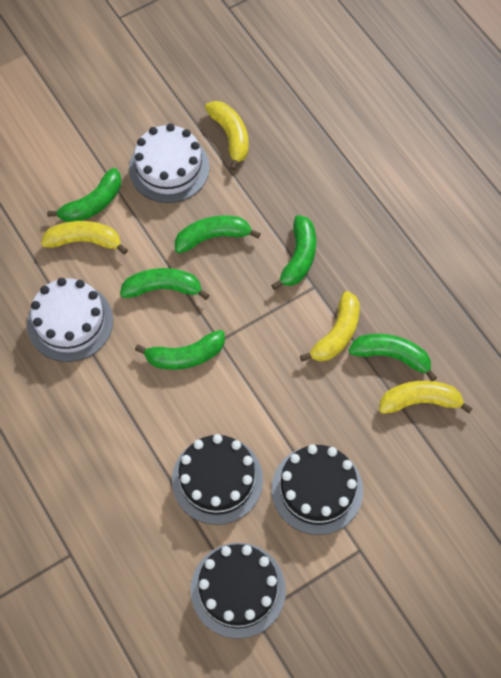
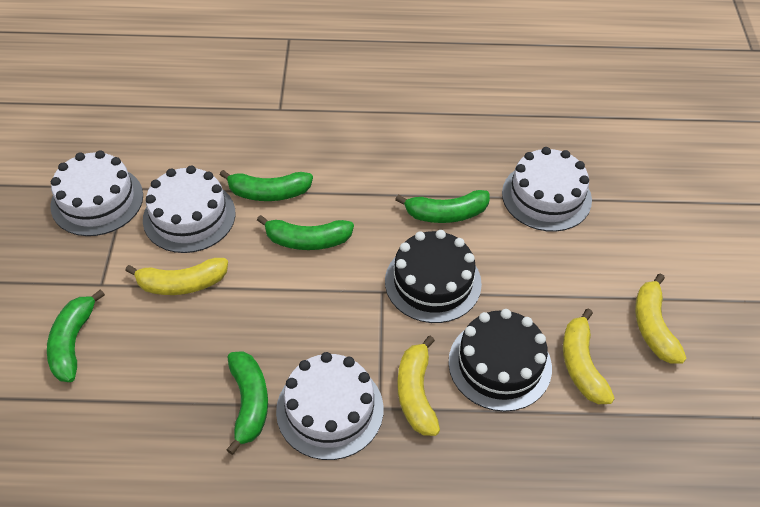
black cake: 3 -> 2
green banana: 6 -> 5
white cake: 2 -> 4

